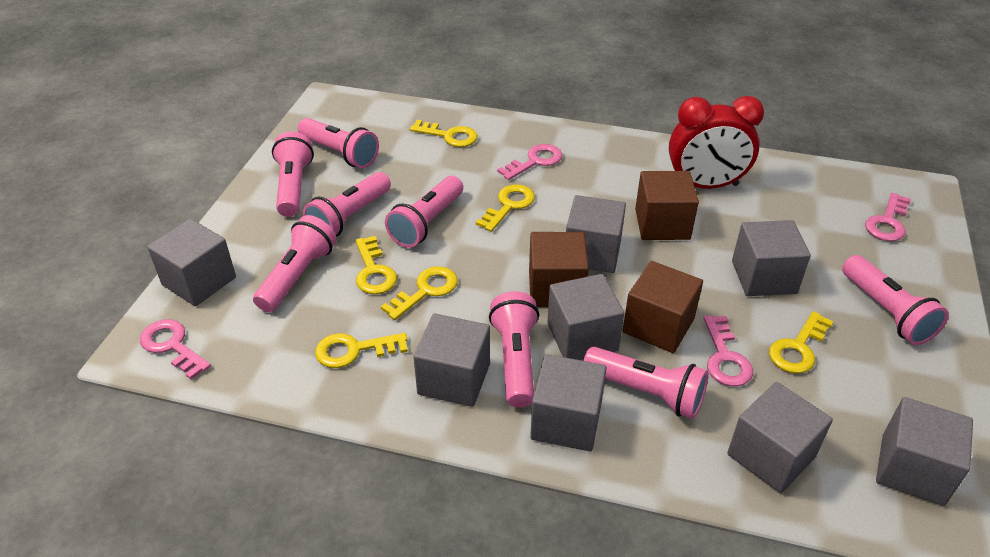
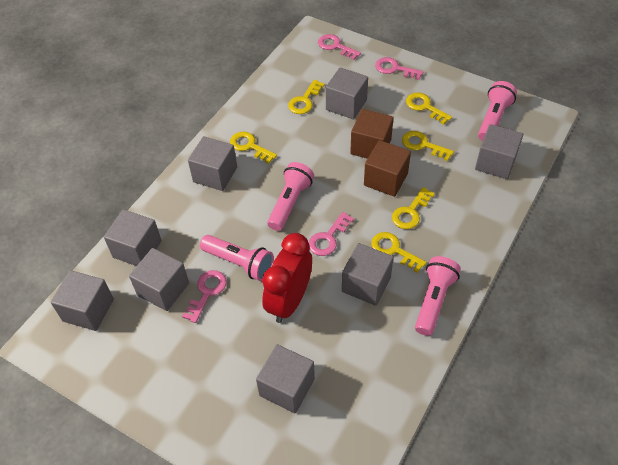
brown cube: 3 -> 2
pink flashlight: 8 -> 4

